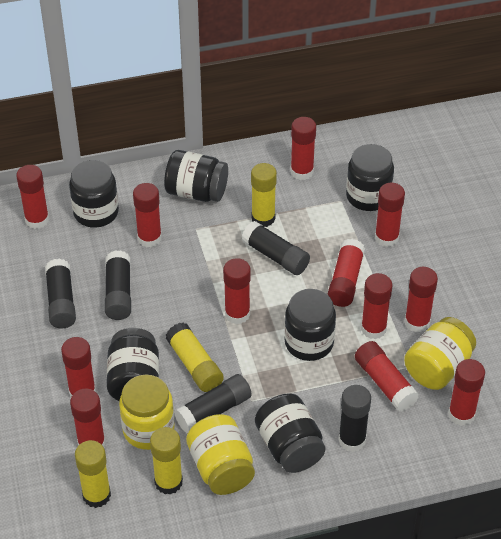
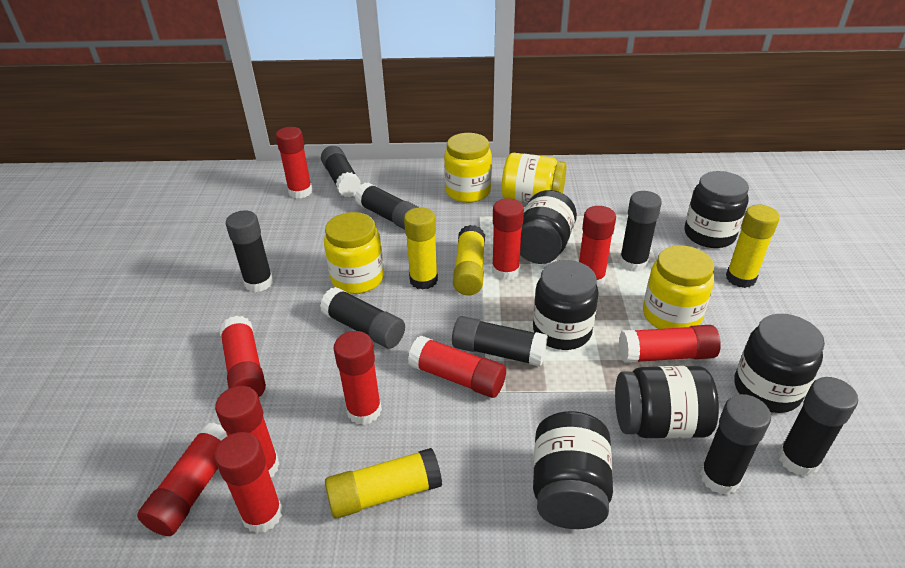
black glue stick: 5 -> 8
red glue stick: 12 -> 10
yellow jar: 3 -> 4

